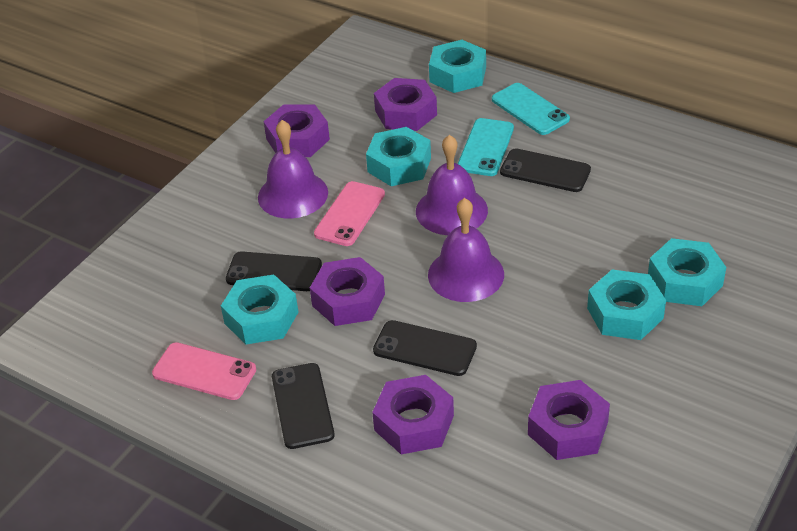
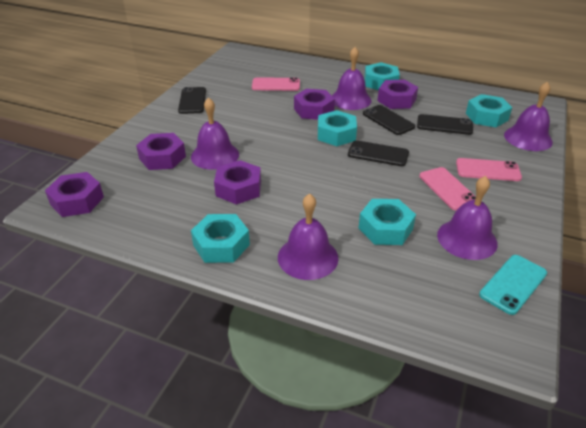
pink phone: 2 -> 3
purple bell: 3 -> 5
turquoise phone: 2 -> 1

